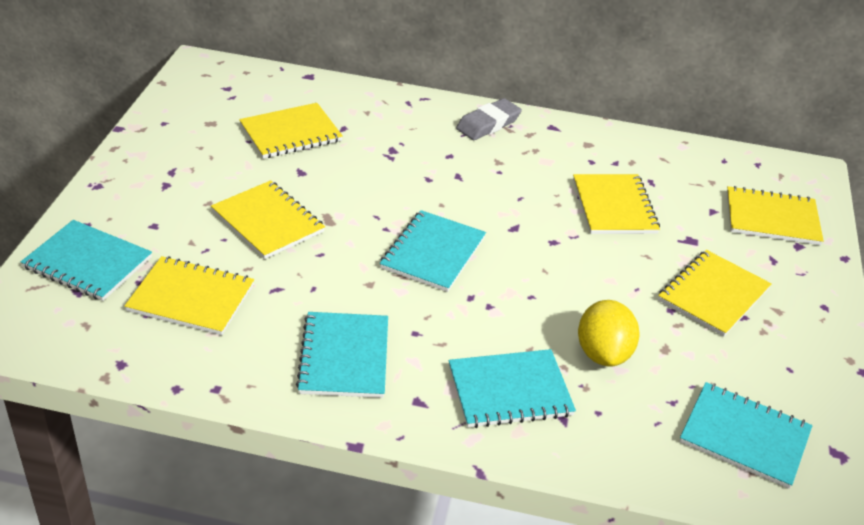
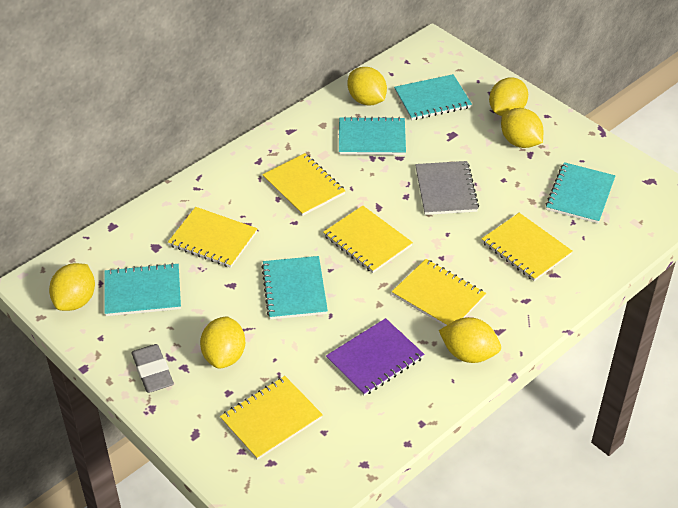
grey notebook: 0 -> 1
purple notebook: 0 -> 1
yellow lemon: 1 -> 6

